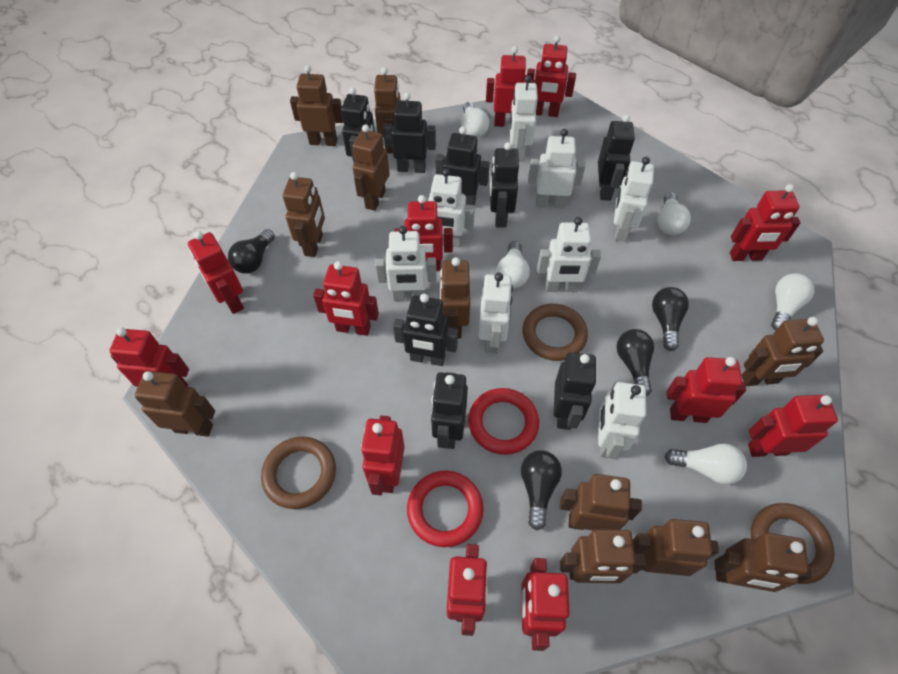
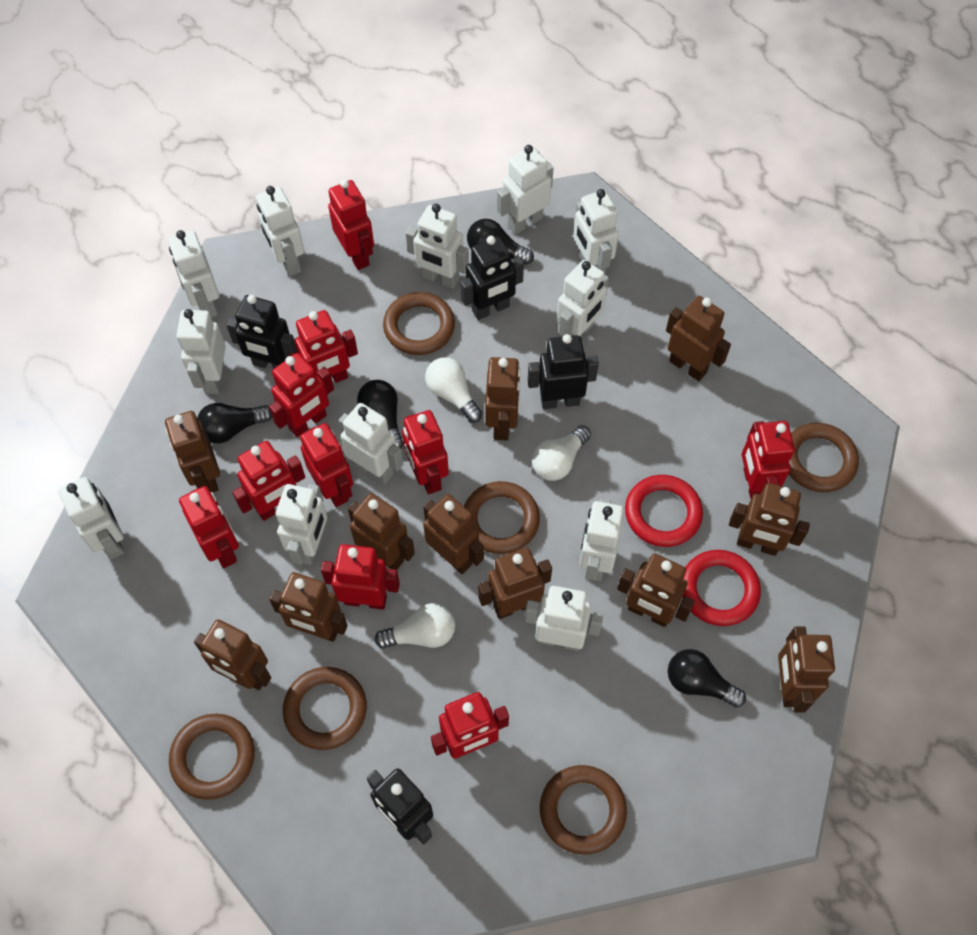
black robot: 8 -> 4
brown ring: 3 -> 6
red robot: 12 -> 10
white light bulb: 5 -> 3
white robot: 8 -> 12

